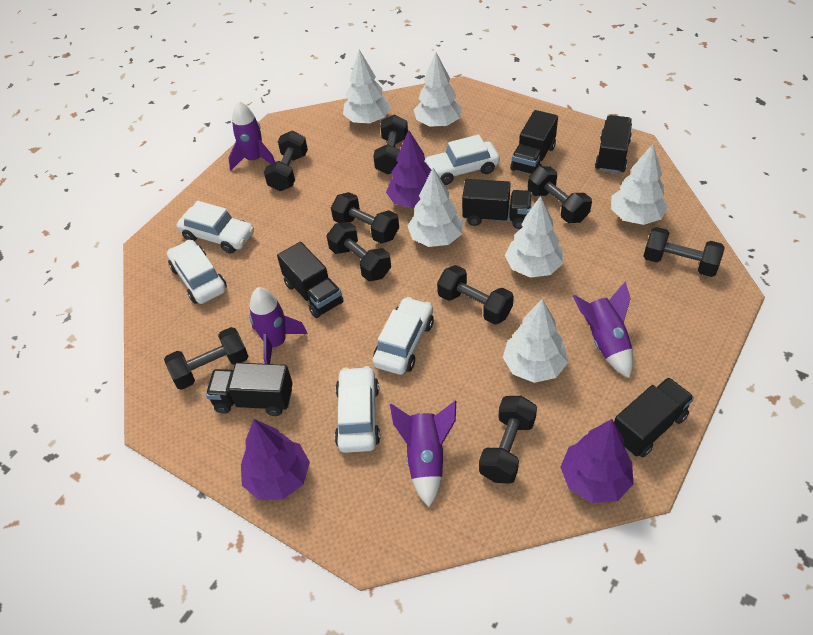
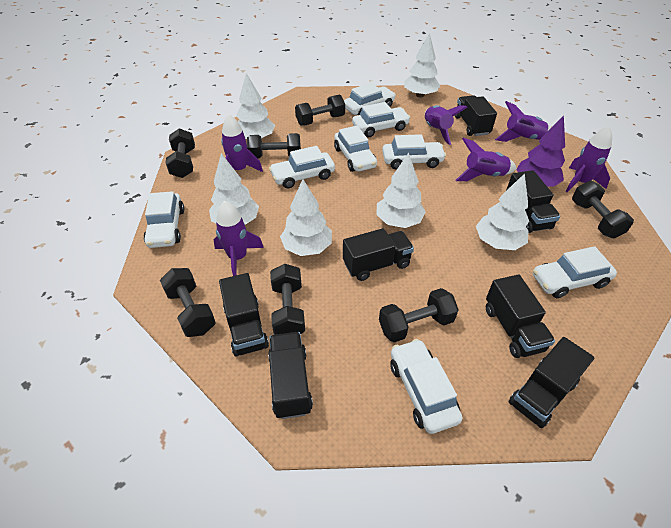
black dumbbell: 9 -> 7
black truck: 6 -> 7
purple rocket: 4 -> 6
purple tree: 3 -> 1
white car: 5 -> 8

